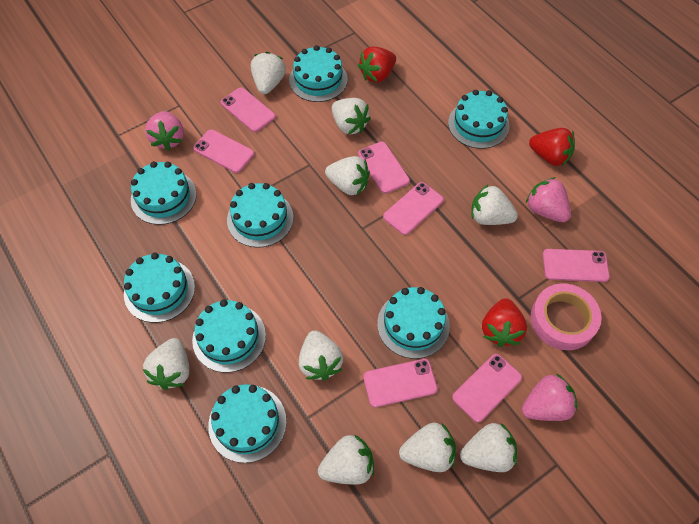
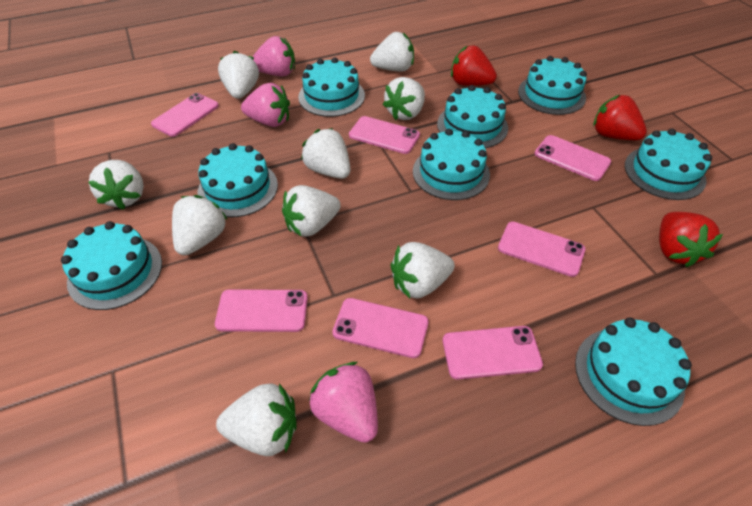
pink tape: 1 -> 0

